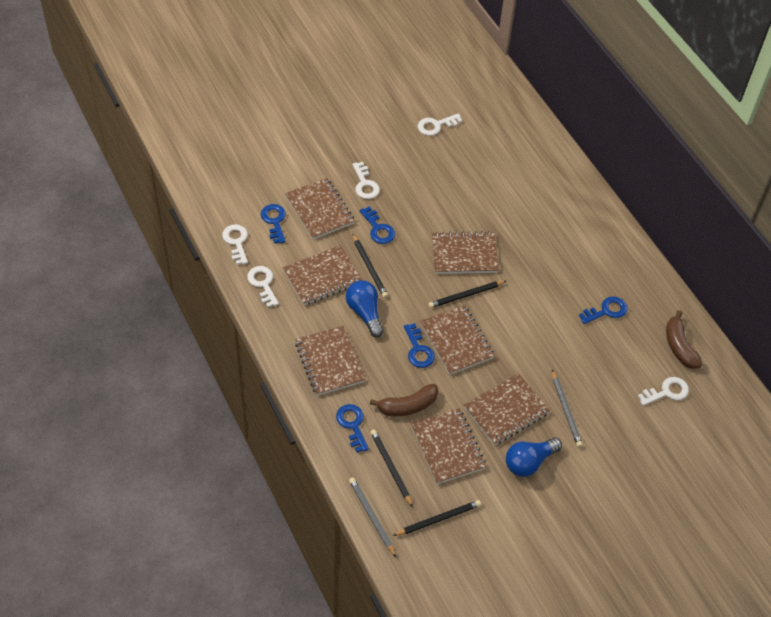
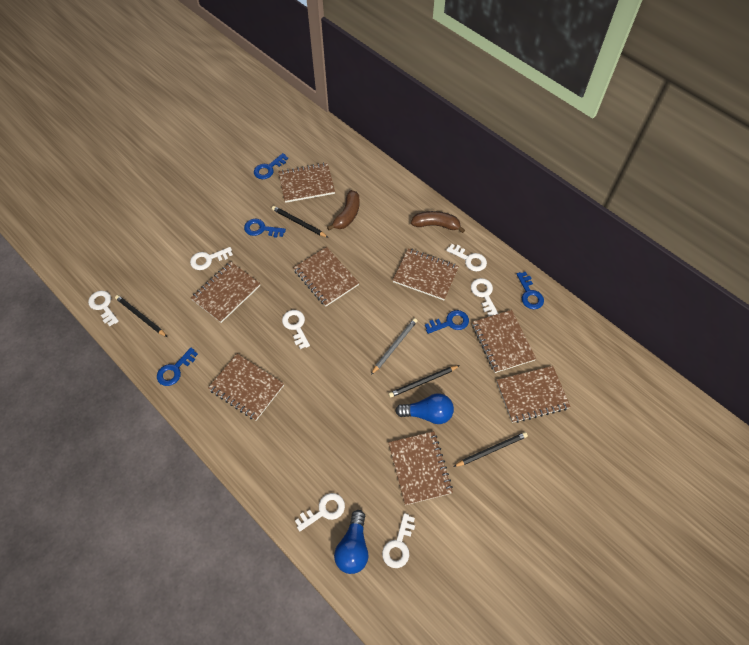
brown notebook: 7 -> 8
grey pencil: 2 -> 1
white key: 5 -> 7

